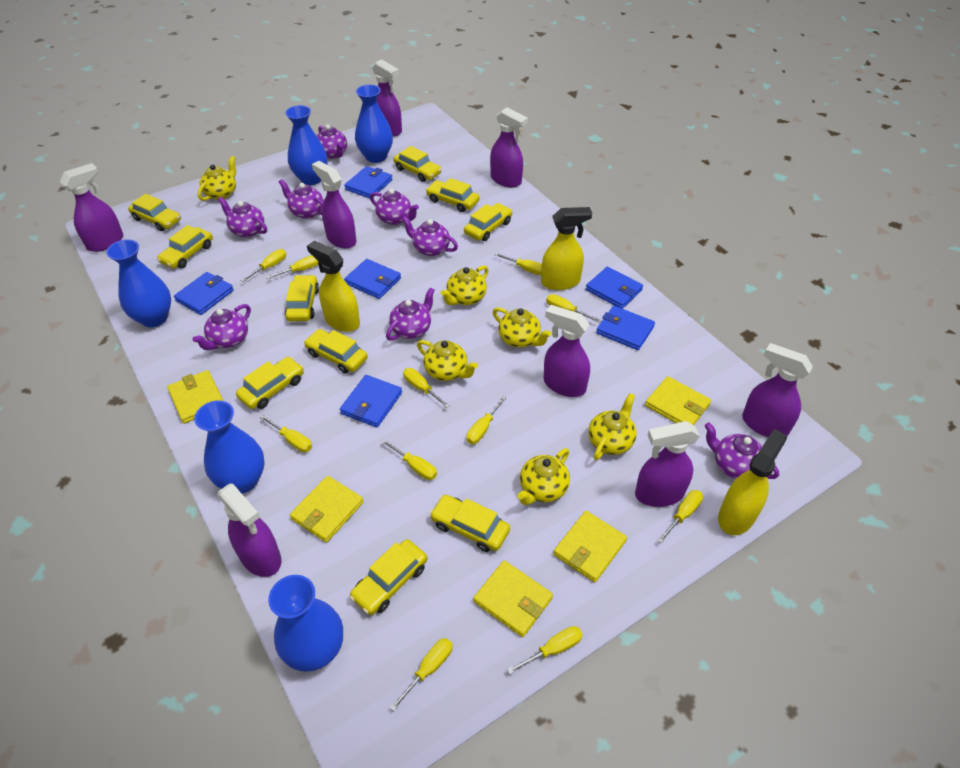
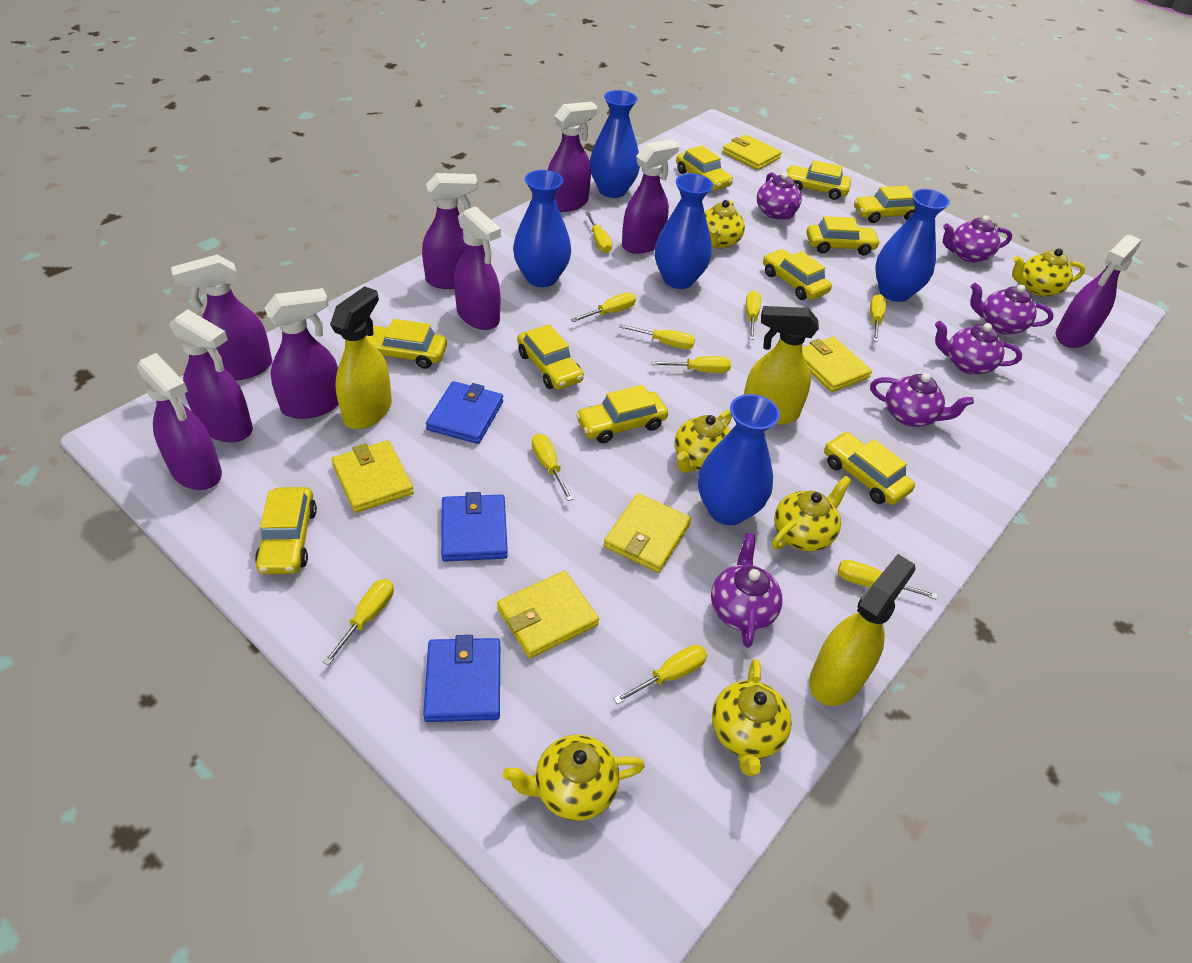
blue wallet: 6 -> 3
purple spray bottle: 8 -> 9
purple teapot: 8 -> 6
yellow screwdriver: 11 -> 10

